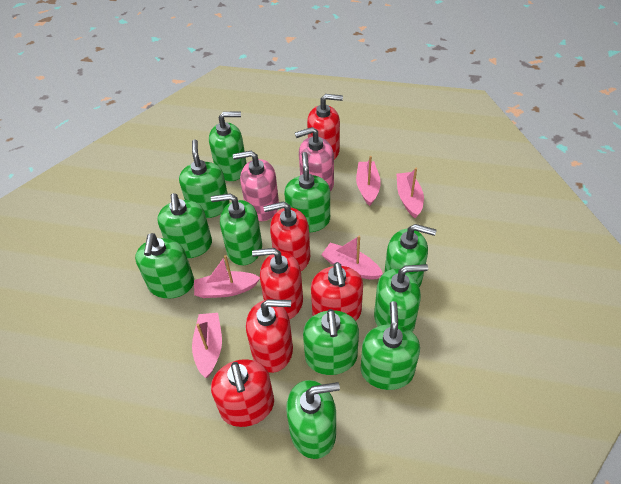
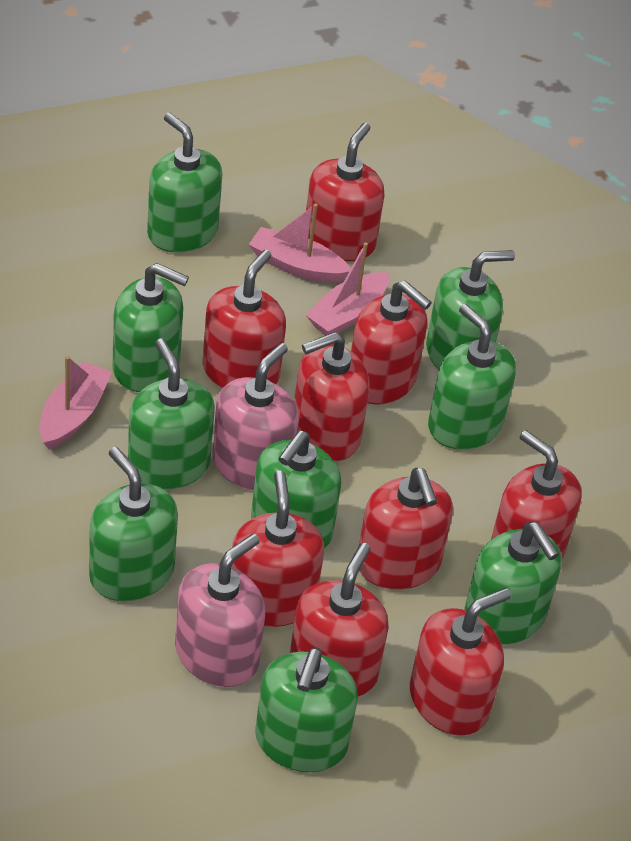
green soap dispenser: 11 -> 9
pink boat: 5 -> 3
red soap dispenser: 6 -> 9

